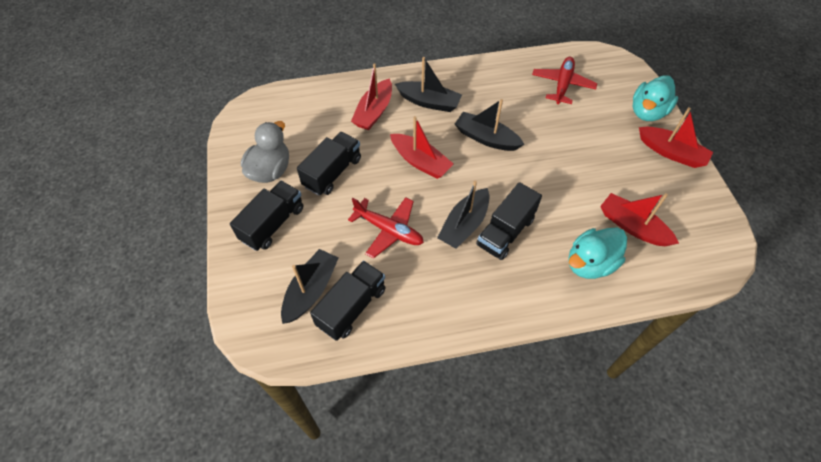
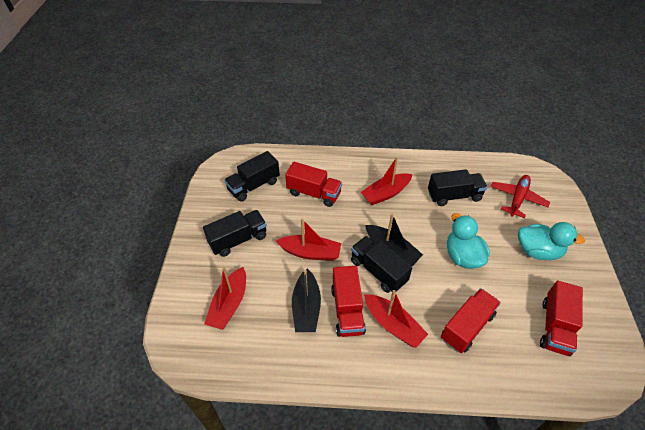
black boat: 4 -> 2
grey duck: 1 -> 0
red plane: 2 -> 1
red truck: 0 -> 4

